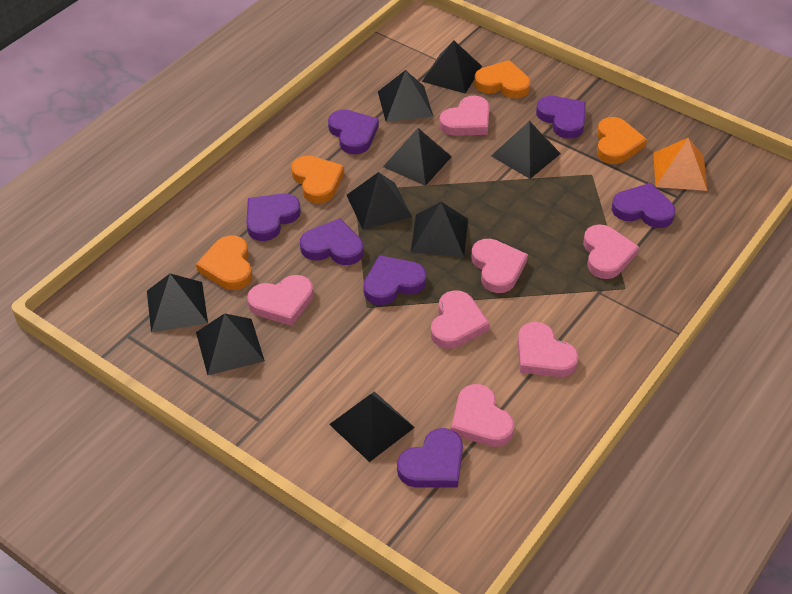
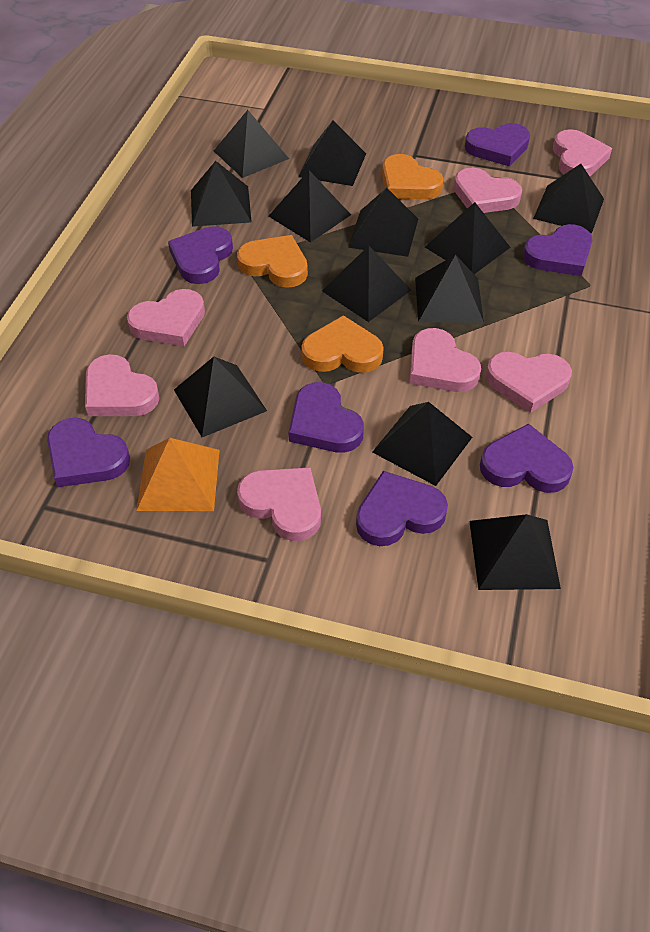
black pyramid: 9 -> 12
orange heart: 4 -> 3

